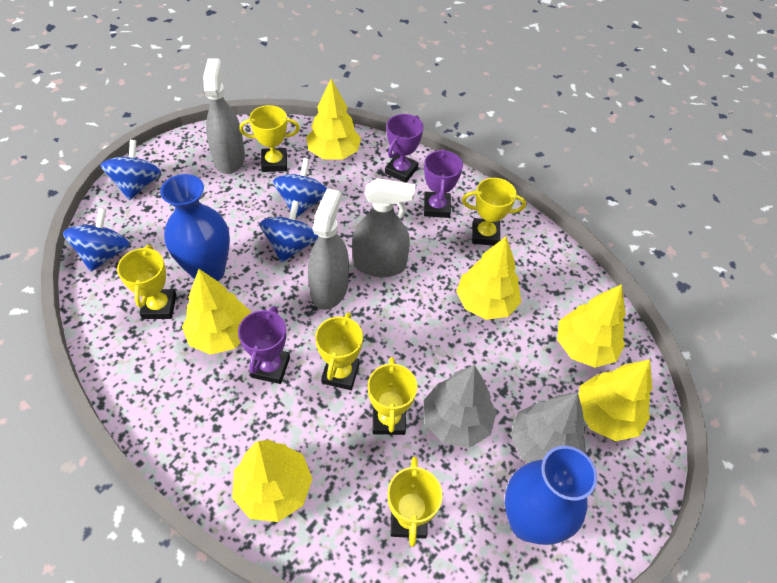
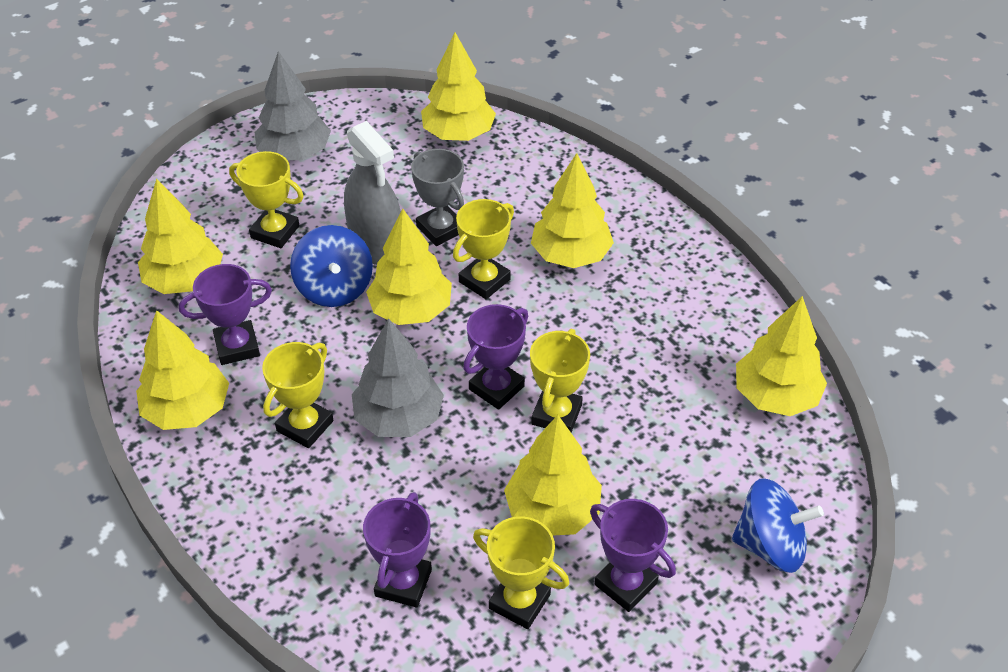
blue spinning top: 4 -> 2
blue vase: 2 -> 0
grey spray bottle: 3 -> 1
grey trophy: 0 -> 1
purple trophy: 3 -> 4
yellow tree: 6 -> 7
yellow trophy: 6 -> 5

